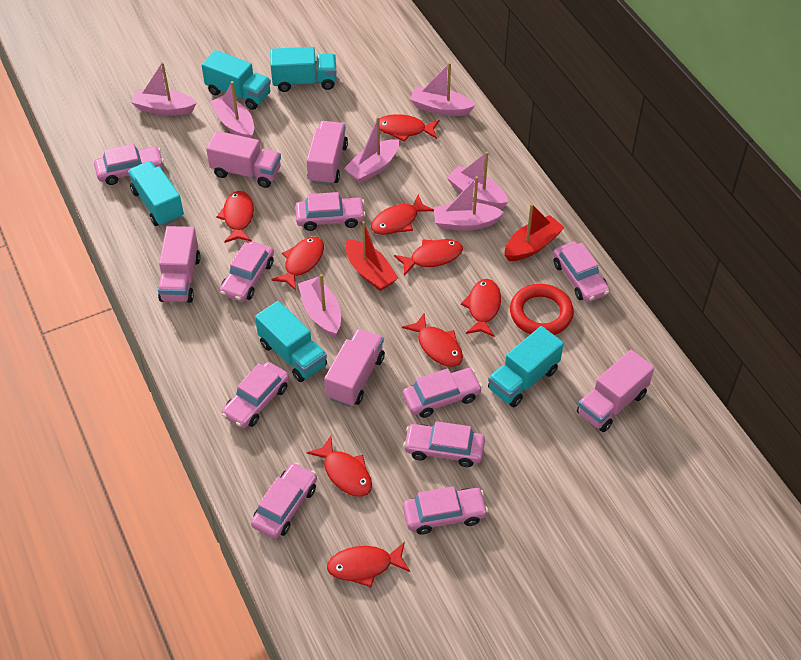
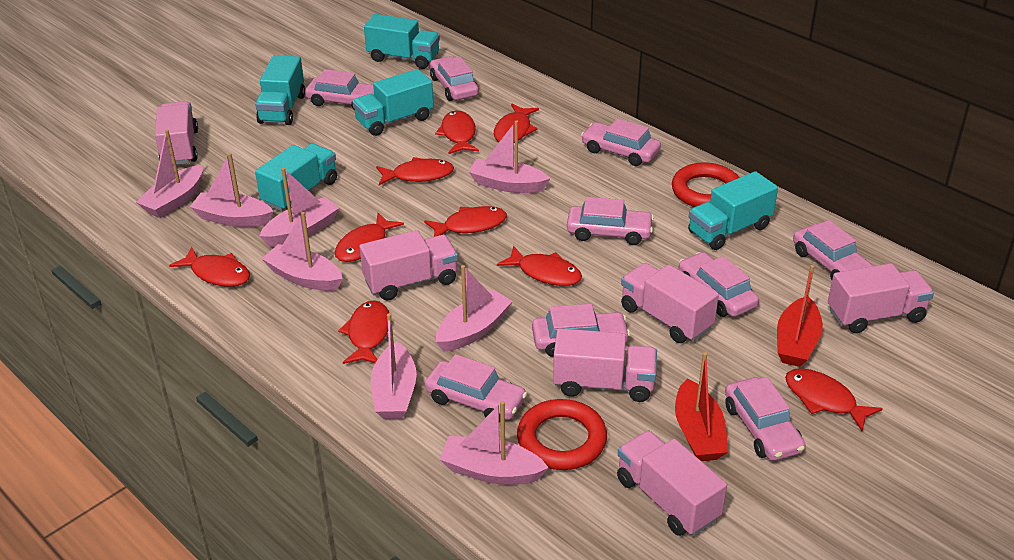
pink boat: 7 -> 8
pink truck: 5 -> 6
red ring: 1 -> 2

